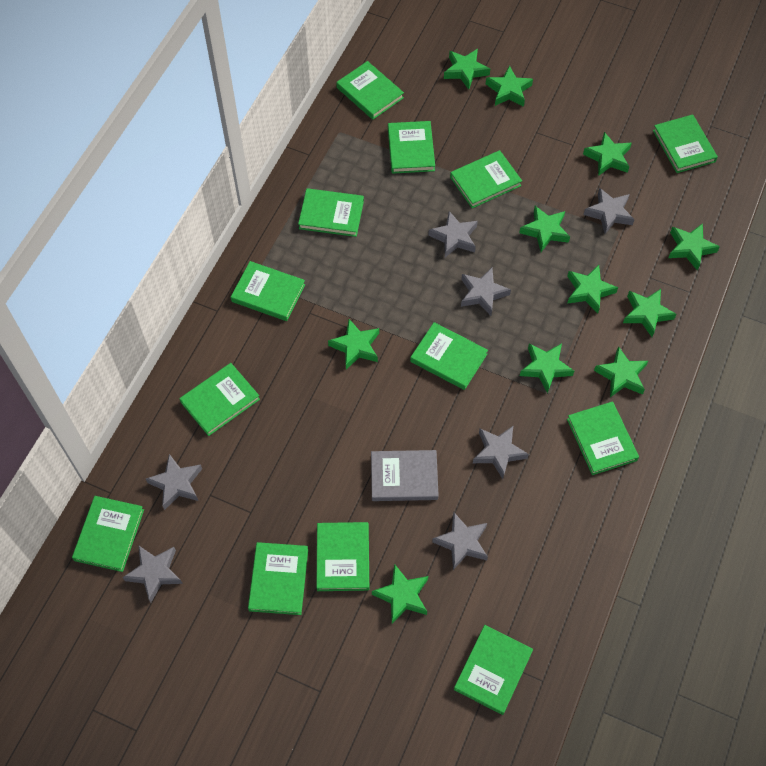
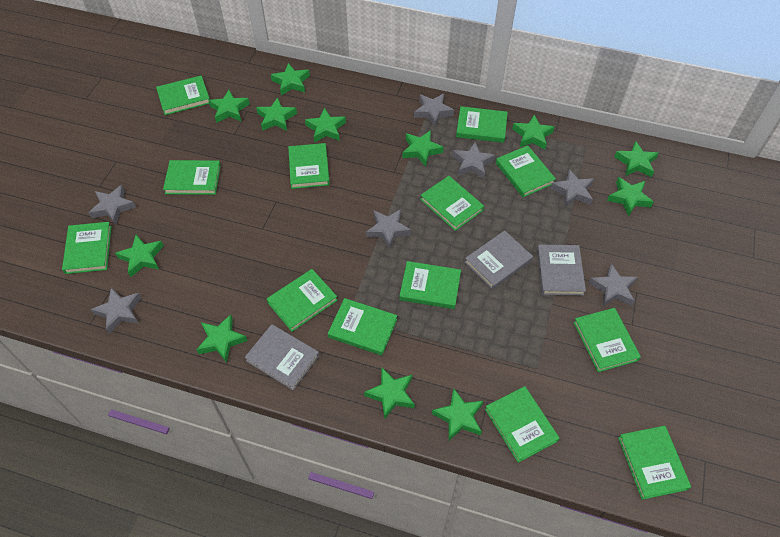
green star: 11 -> 12
grey book: 1 -> 3

